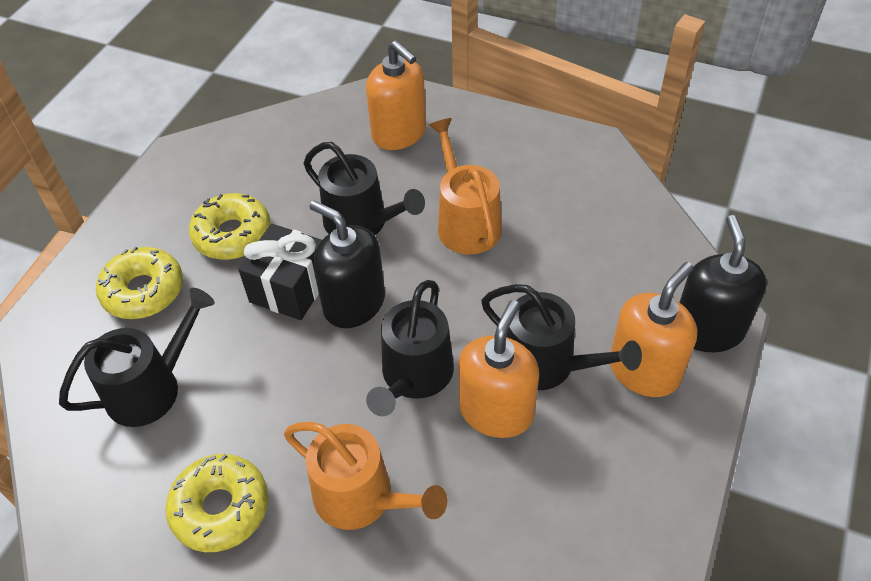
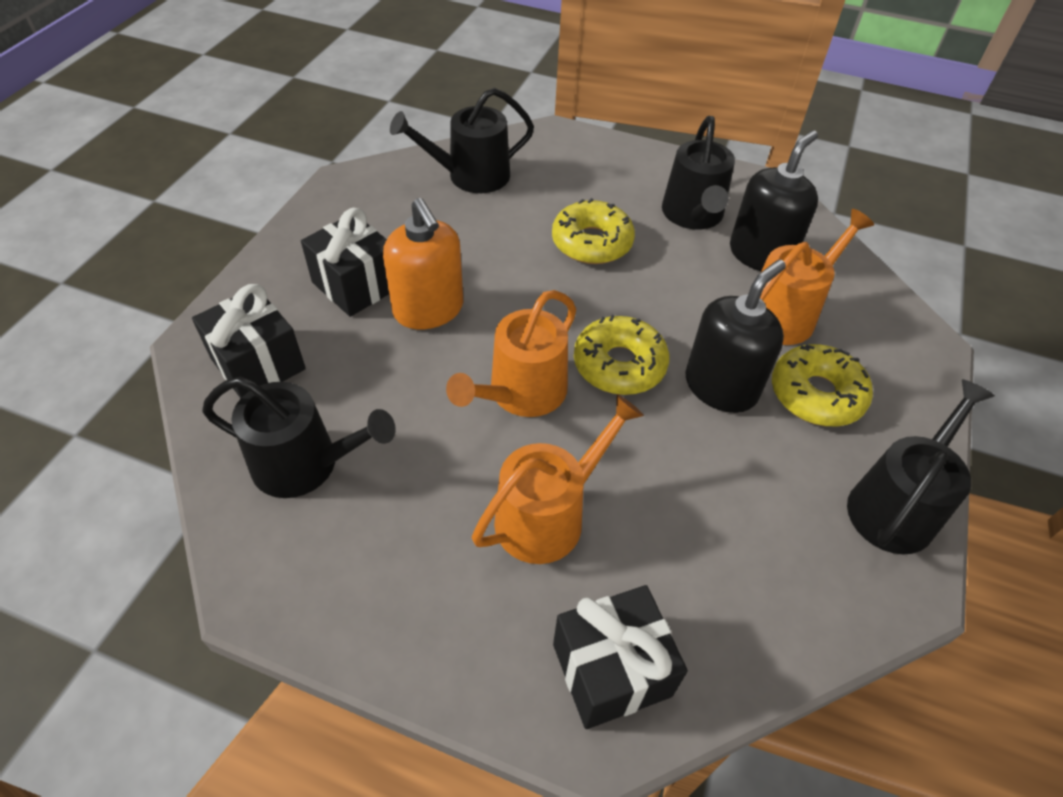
black gift: 1 -> 3
orange soap dispenser: 3 -> 1
orange watering can: 2 -> 3

